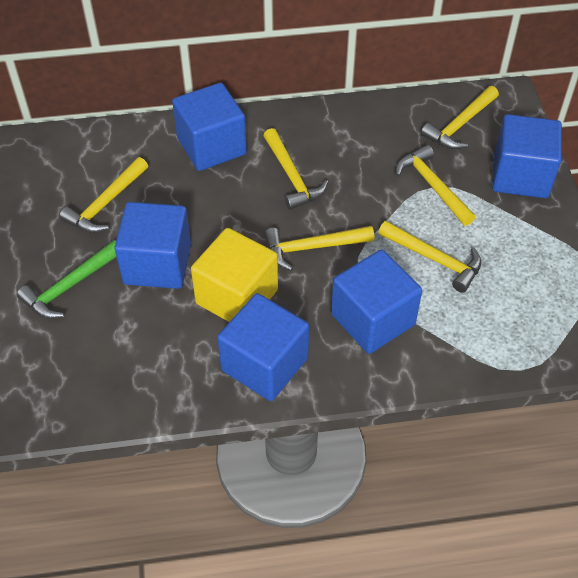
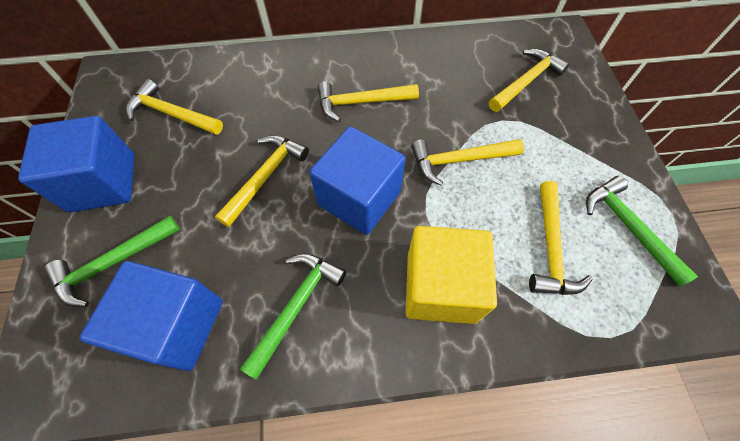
blue cube: 5 -> 3
green hammer: 1 -> 3

